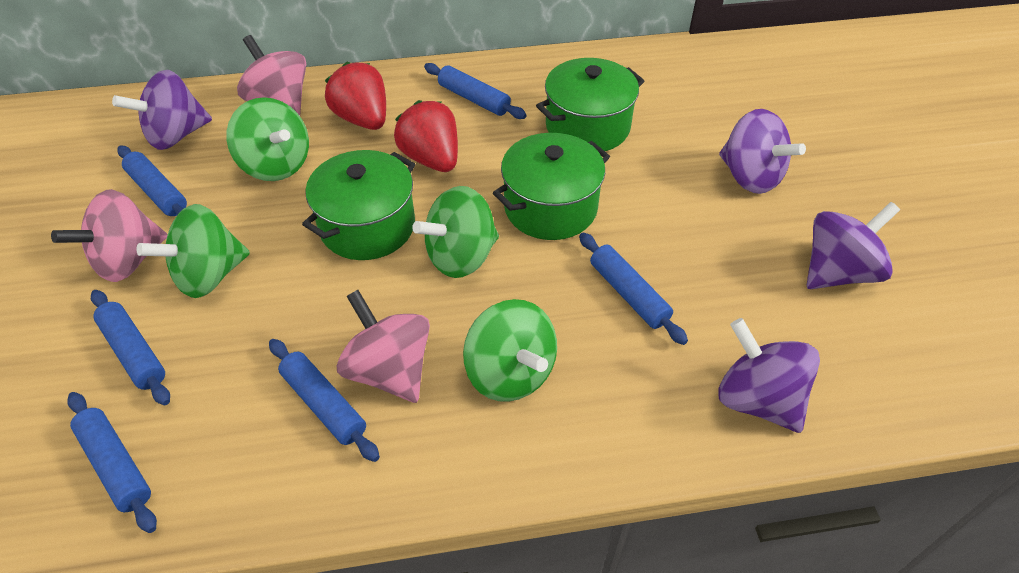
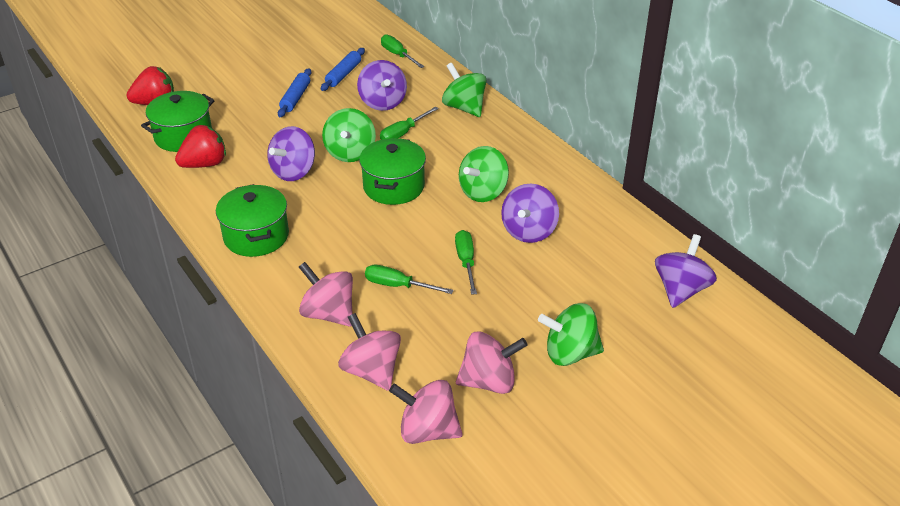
blue rolling pin: 6 -> 2
green screwdriver: 0 -> 4
pink spinning top: 3 -> 4

